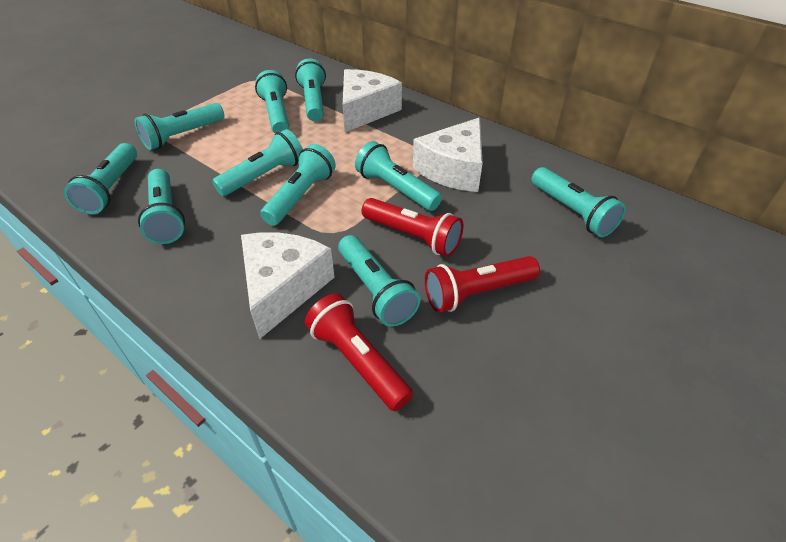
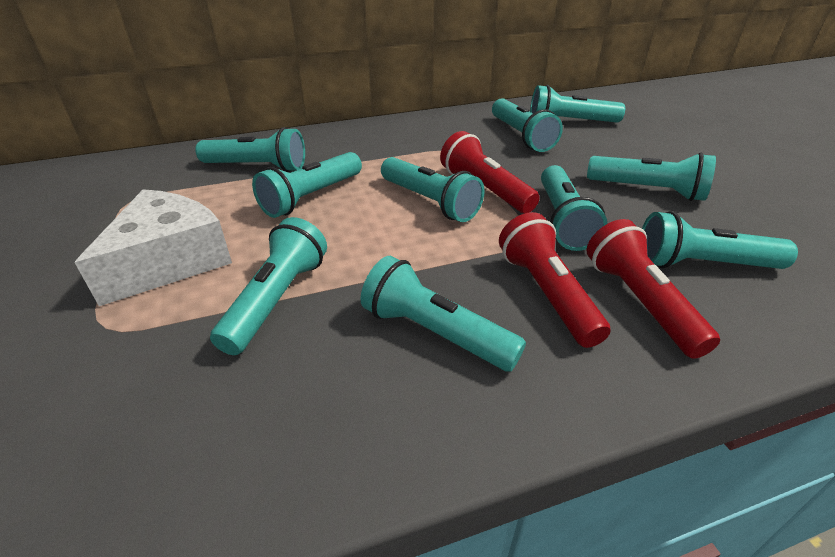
white cheese: 3 -> 1

